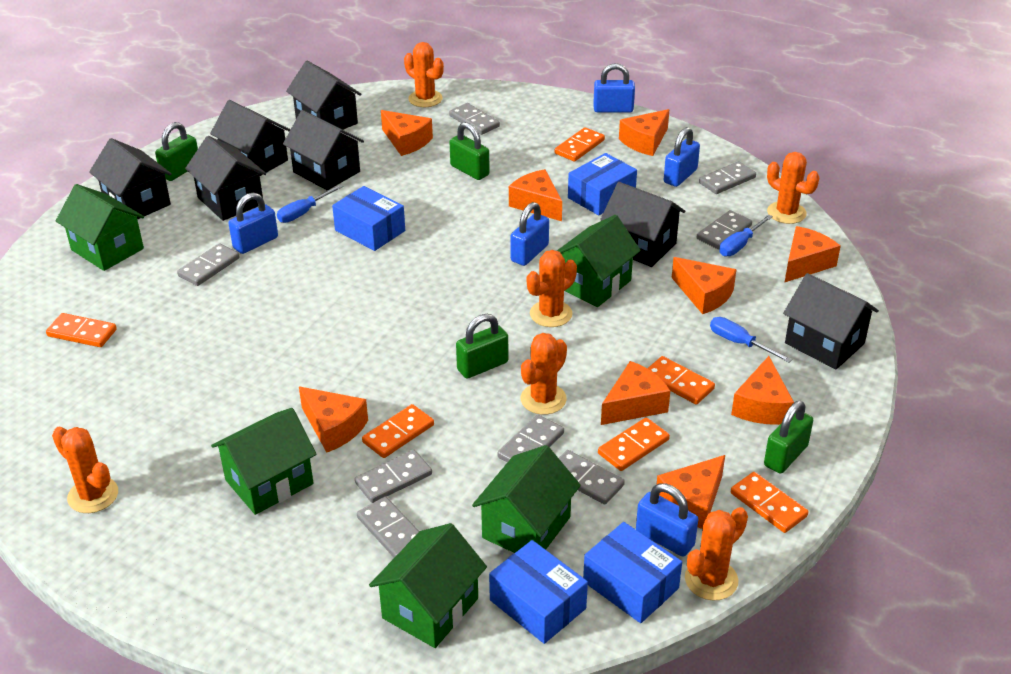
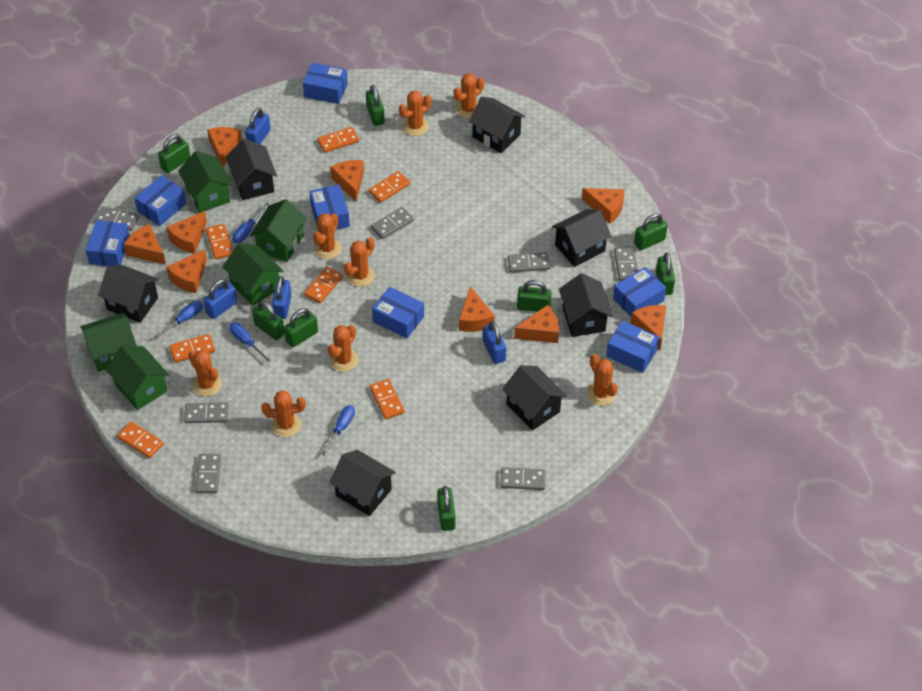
blue box: 4 -> 7
blue padlock: 5 -> 4
blue screwdriver: 3 -> 4
green padlock: 4 -> 8
grey domino: 8 -> 7
orange cactus: 6 -> 8
orange domino: 6 -> 7

